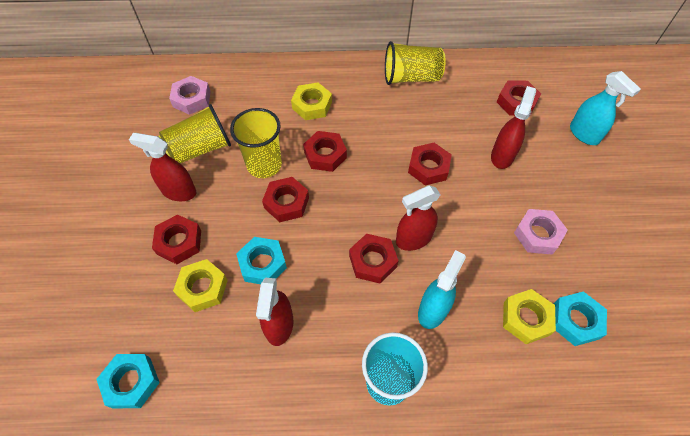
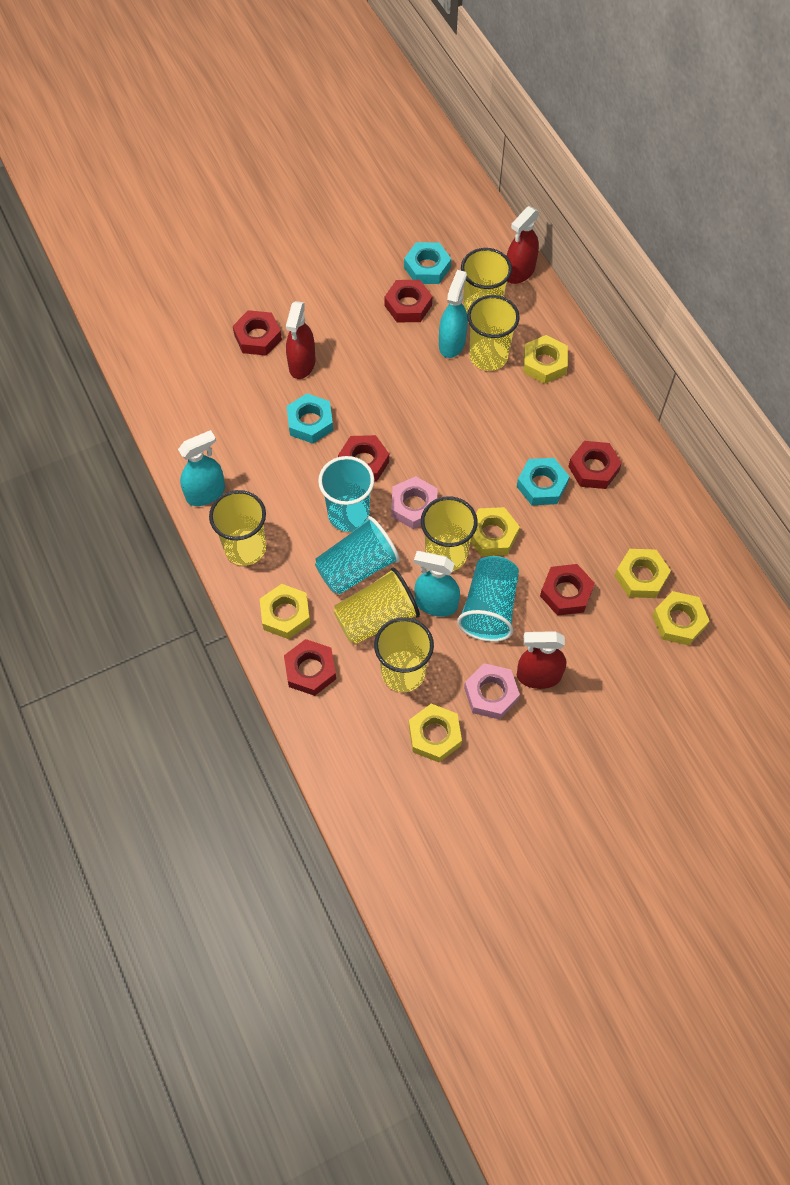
red spray bottle: 4 -> 3
turquoise cup: 1 -> 3
turquoise spray bottle: 2 -> 3
yellow cup: 3 -> 6
yellow nut: 3 -> 6

